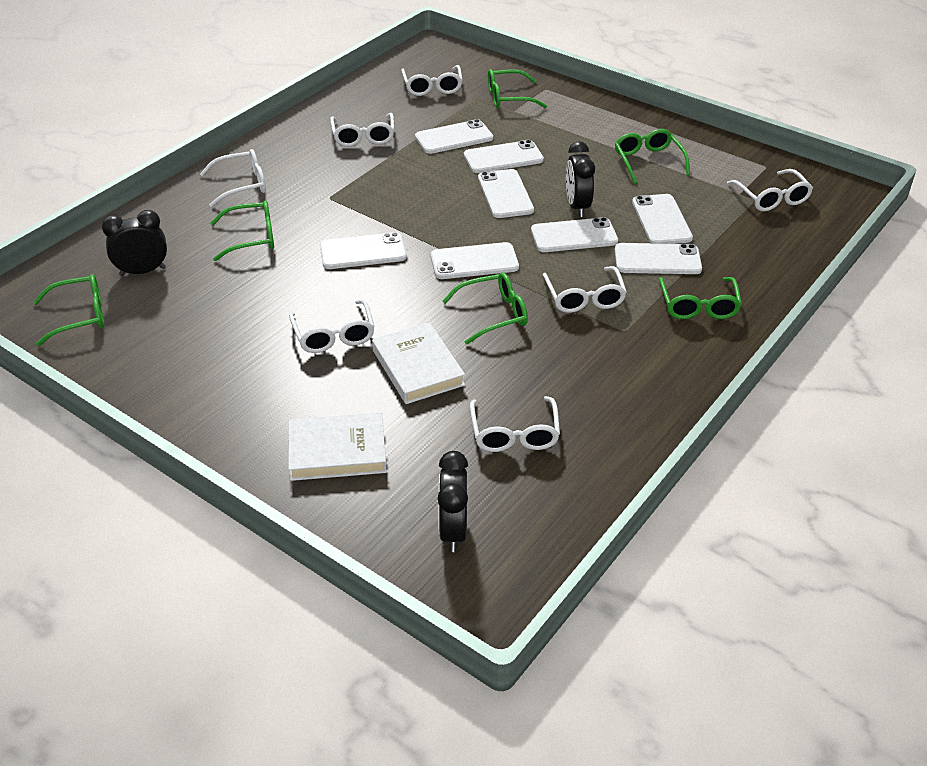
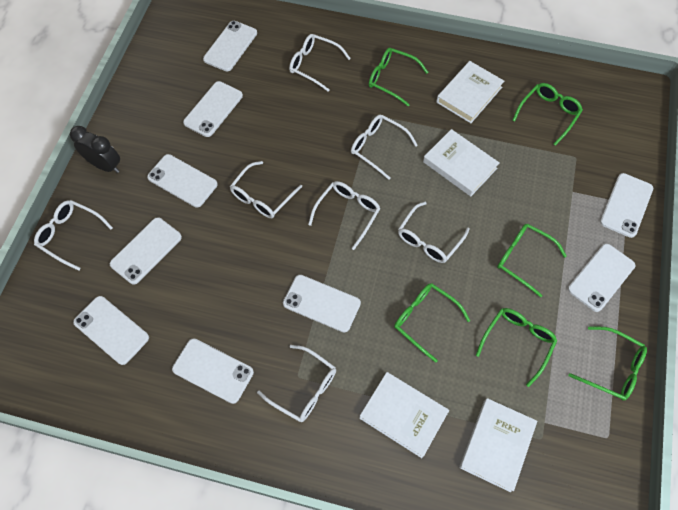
black clock: 3 -> 1
white book: 2 -> 4
white phone: 8 -> 9

